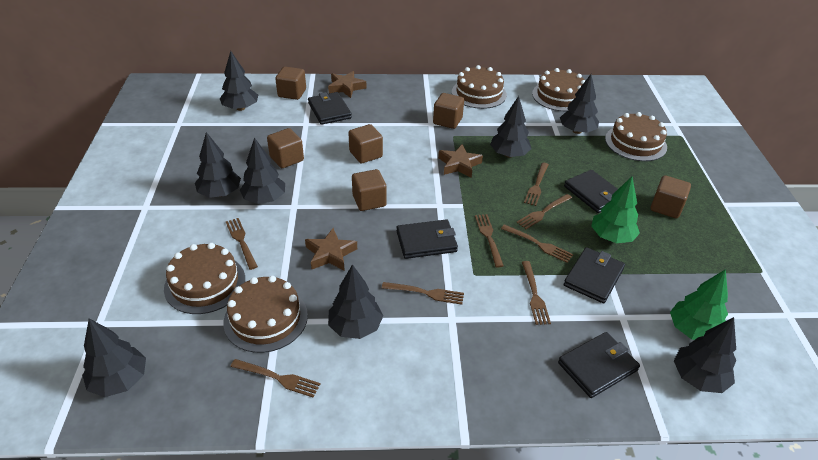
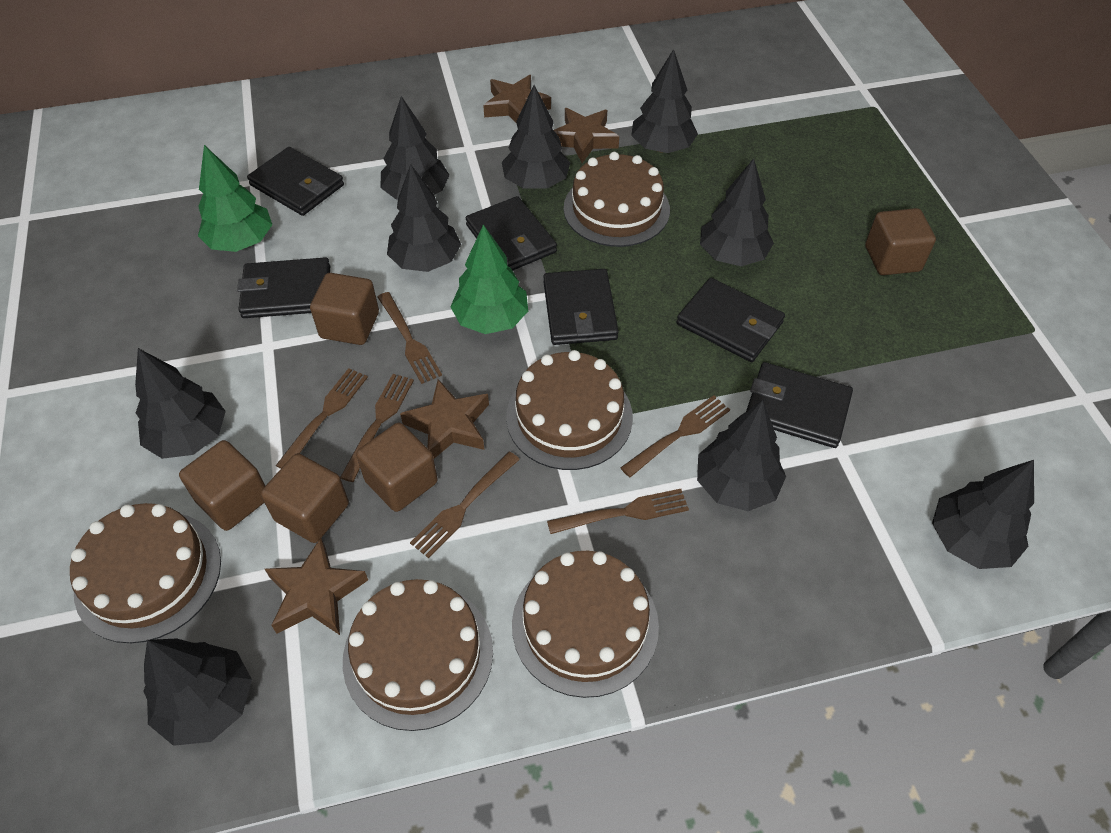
black tree: 8 -> 9
black wallet: 5 -> 6
brown cube: 6 -> 5
brown fork: 8 -> 6
brown star: 3 -> 4

